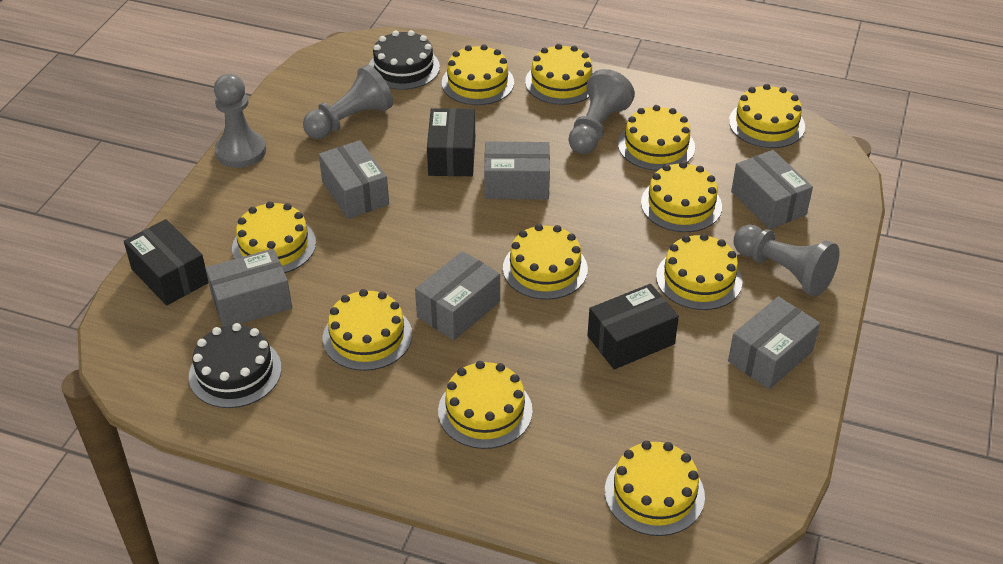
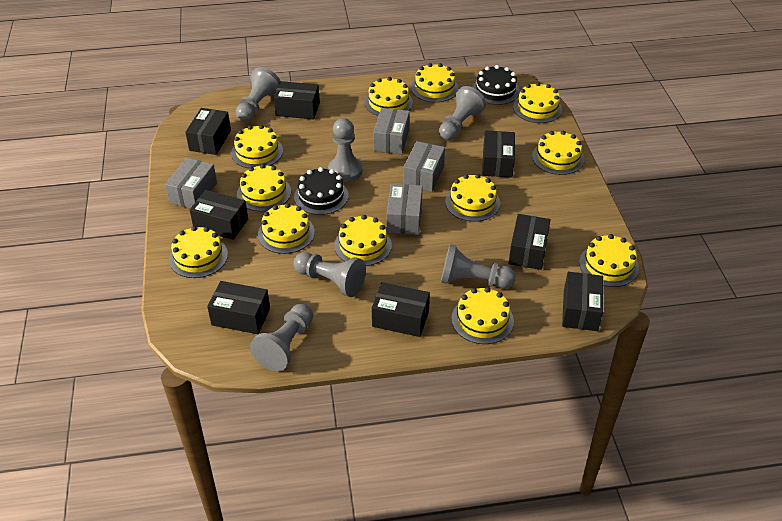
black box: 3 -> 8
grey box: 6 -> 4
grey pawn: 4 -> 6
yellow cake: 11 -> 12

